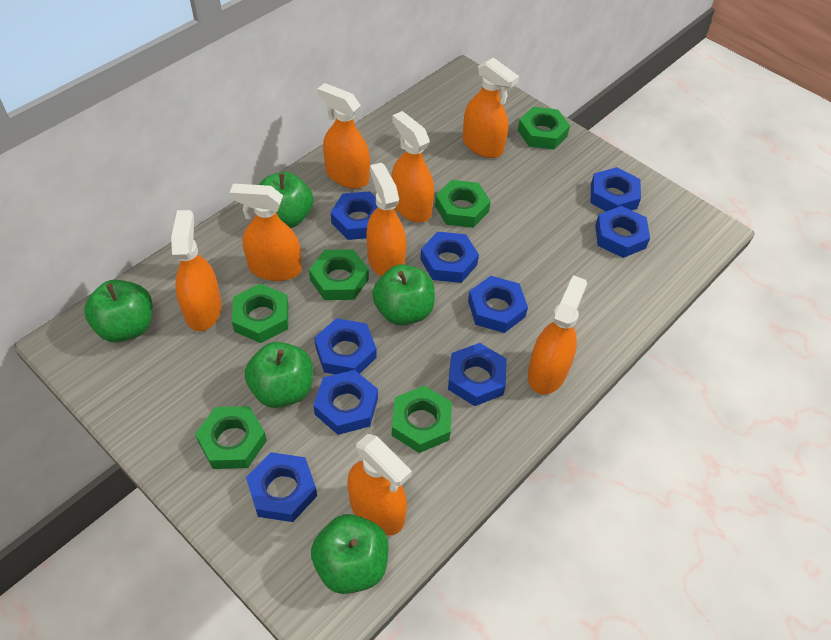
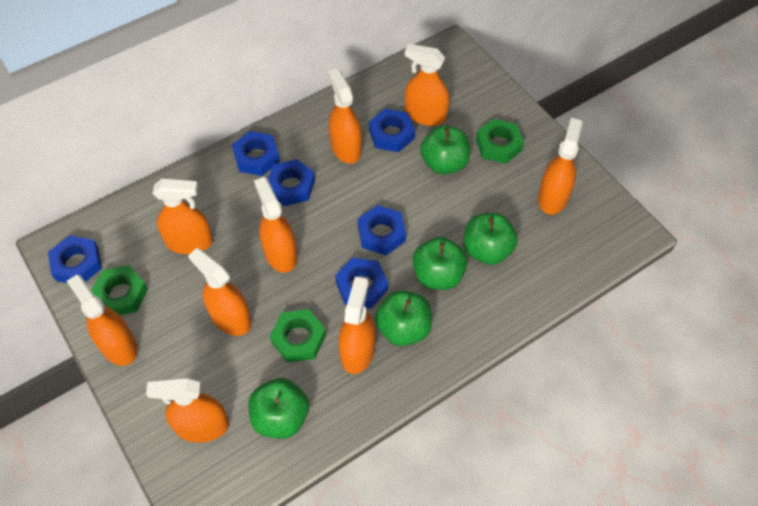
blue nut: 9 -> 6
green nut: 6 -> 3
orange spray bottle: 8 -> 9

